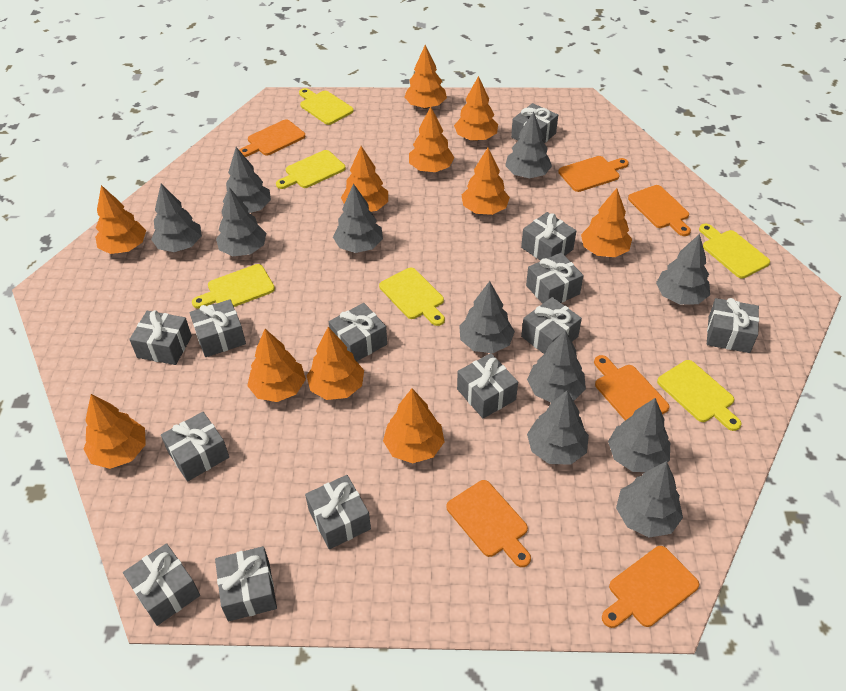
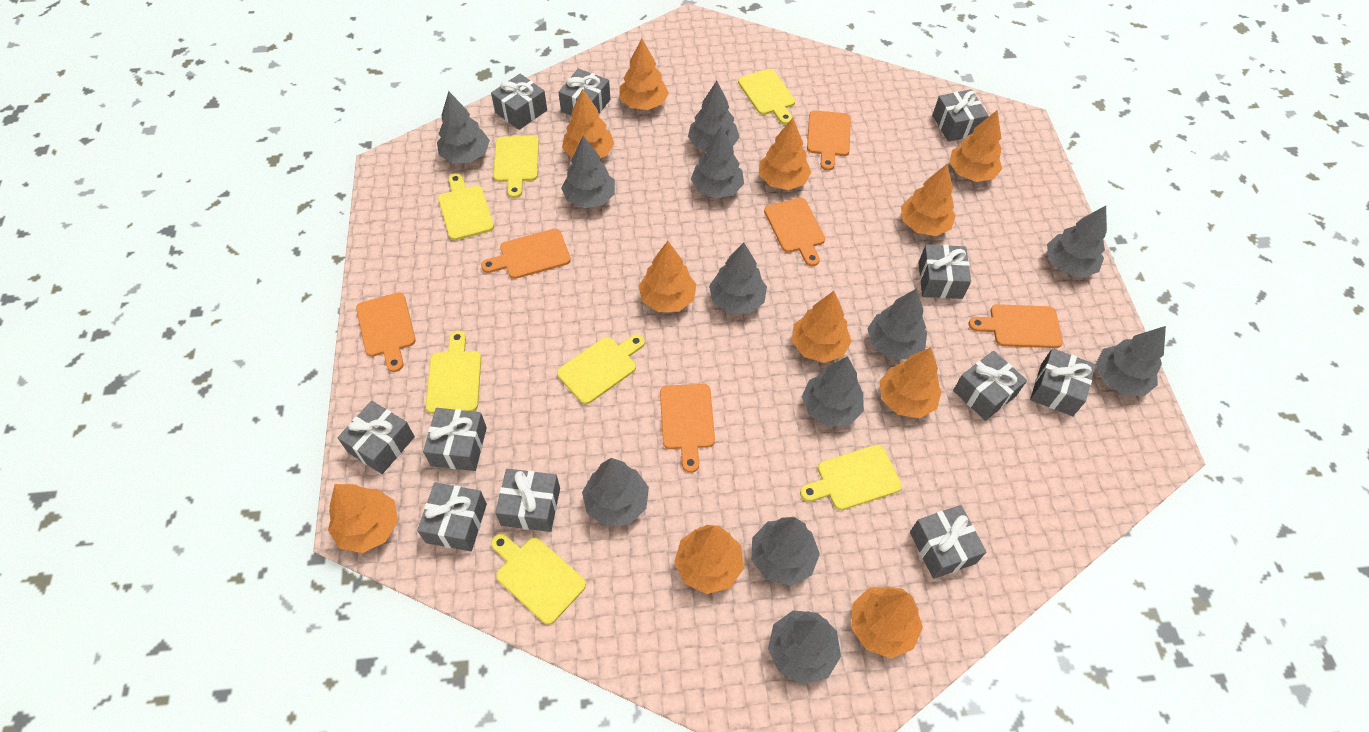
grey gift: 13 -> 11
grey tree: 11 -> 12
yellow cutting board: 6 -> 7

